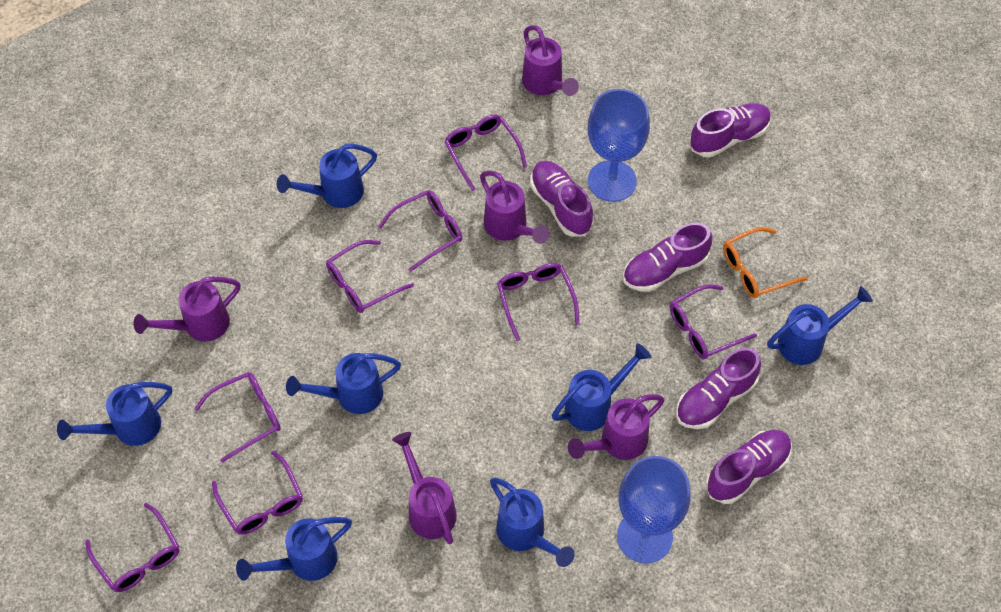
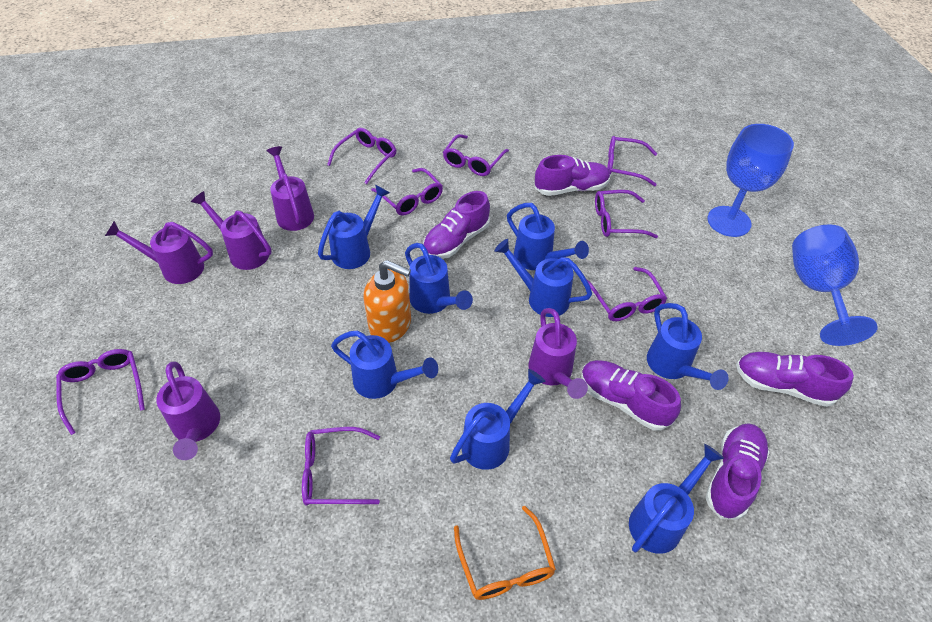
blue watering can: 7 -> 8
orange soap dispenser: 0 -> 1

